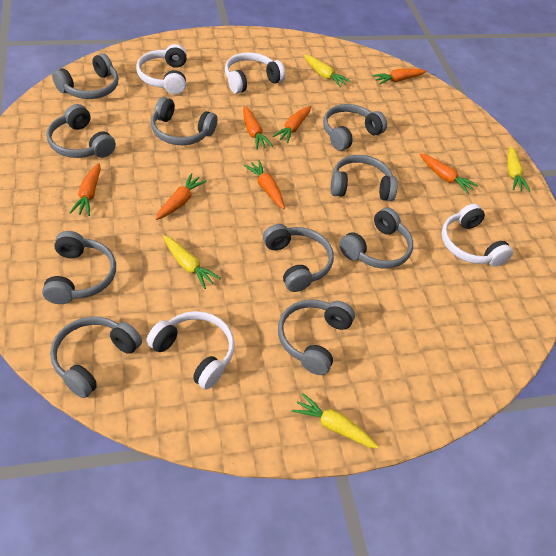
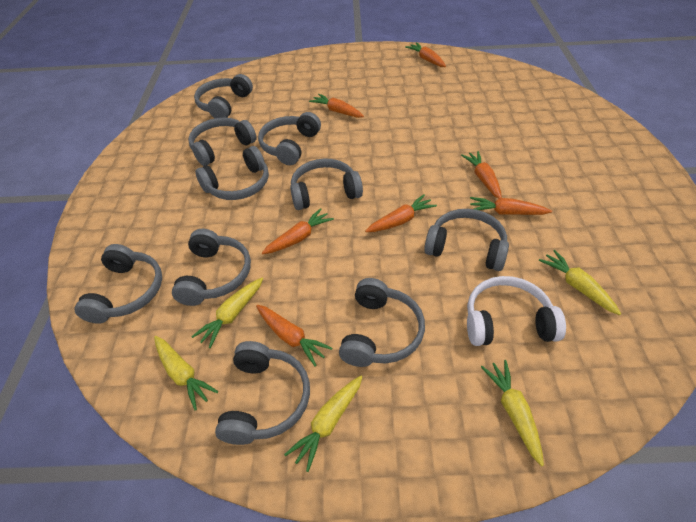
white headphones: 4 -> 1
yellow carrot: 4 -> 5

